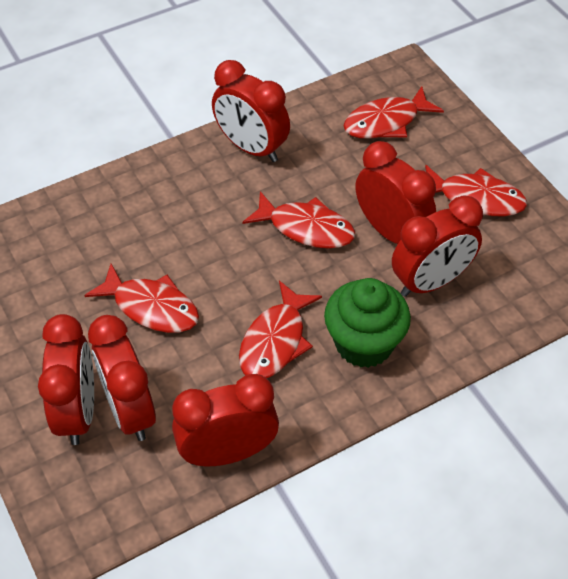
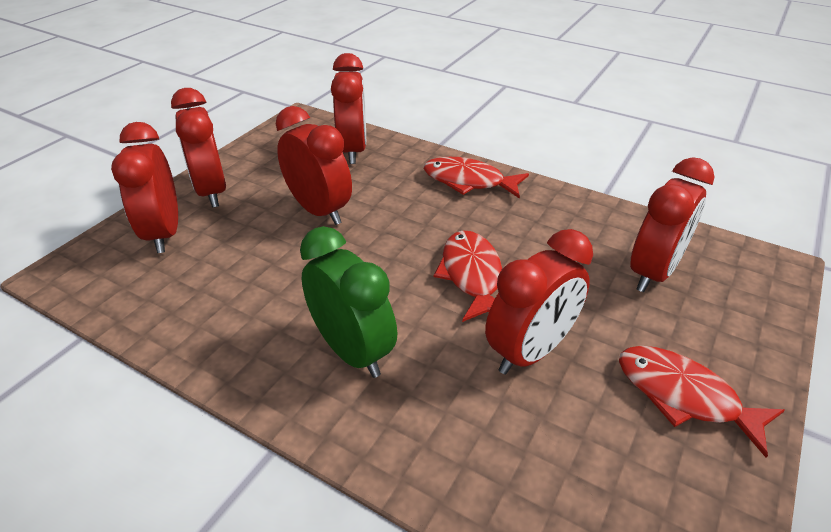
green clock: 0 -> 1
green cupcake: 1 -> 0
red fish: 5 -> 3

